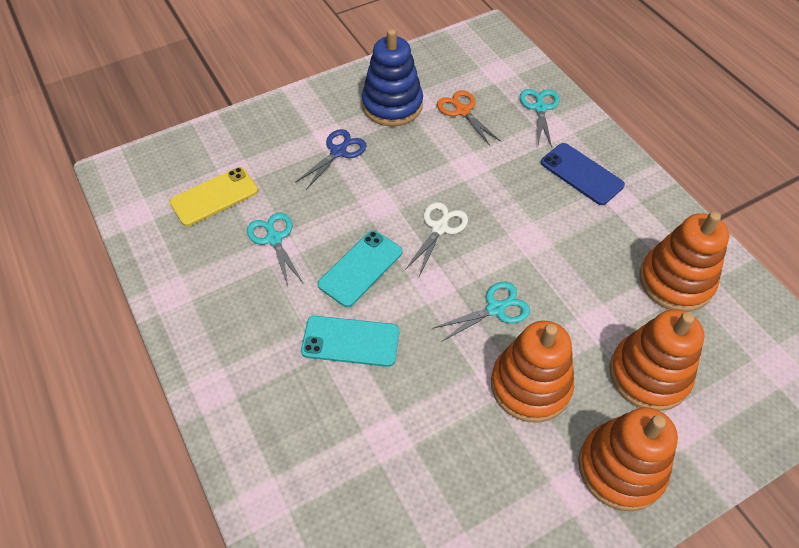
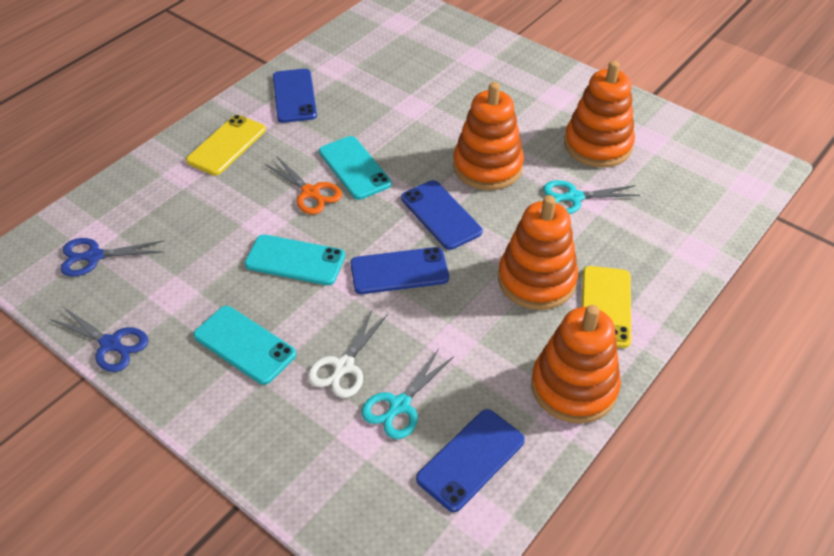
blue phone: 1 -> 4
blue scissors: 1 -> 2
blue stacking toy: 1 -> 0
turquoise phone: 2 -> 3
turquoise scissors: 3 -> 2
yellow phone: 1 -> 2

